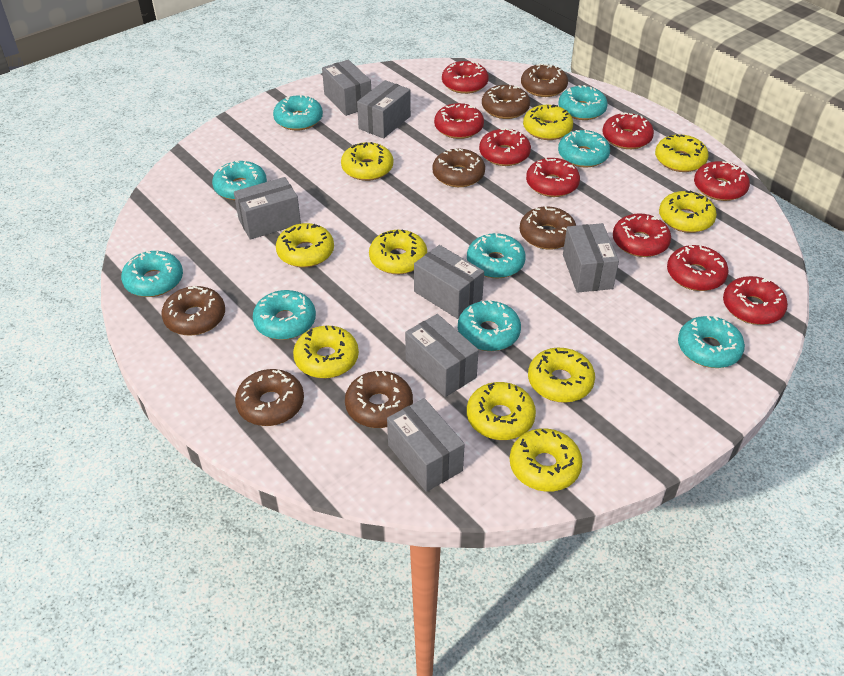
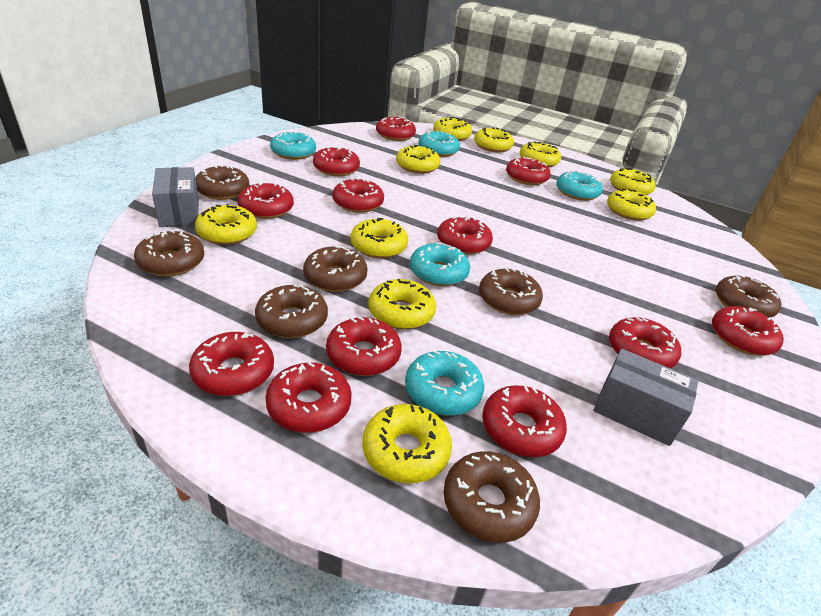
grey box: 7 -> 2
red donut: 9 -> 12
turquoise donut: 9 -> 5

